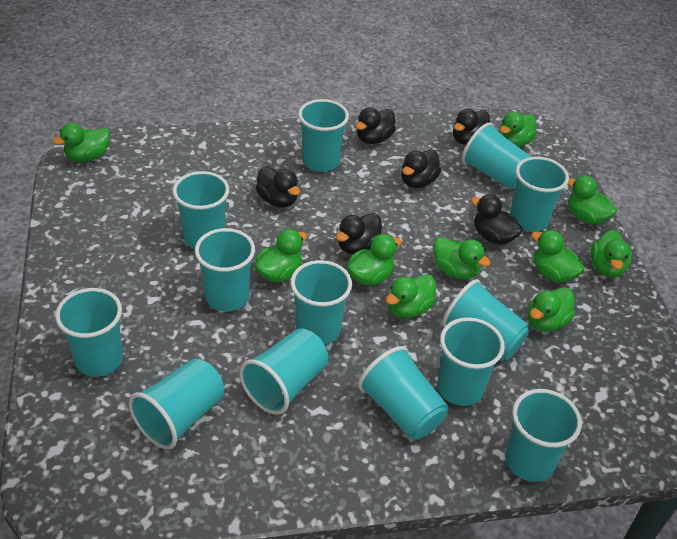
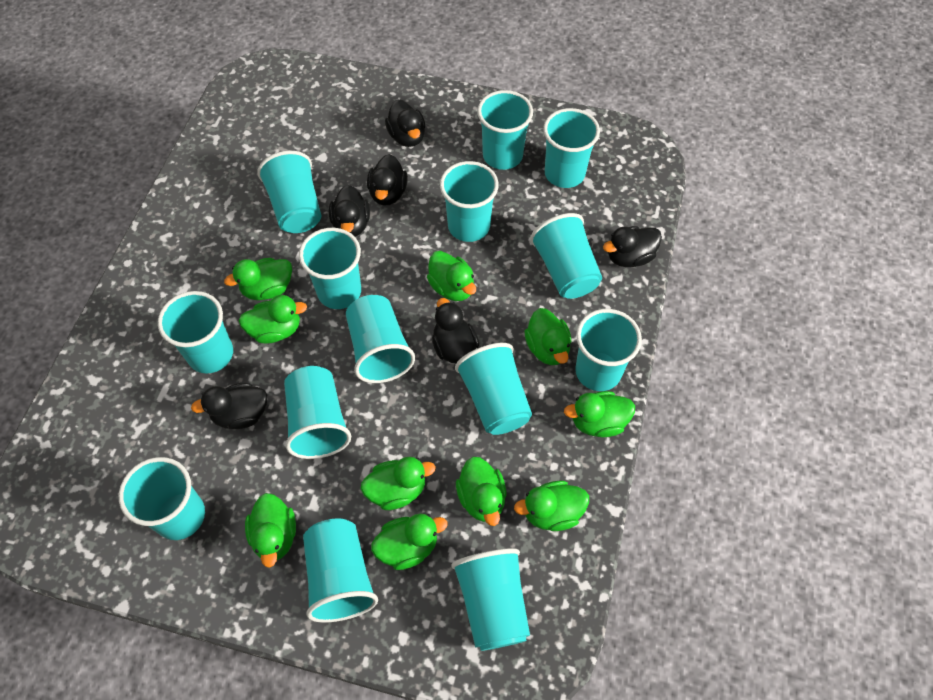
turquoise cup: 13 -> 14

